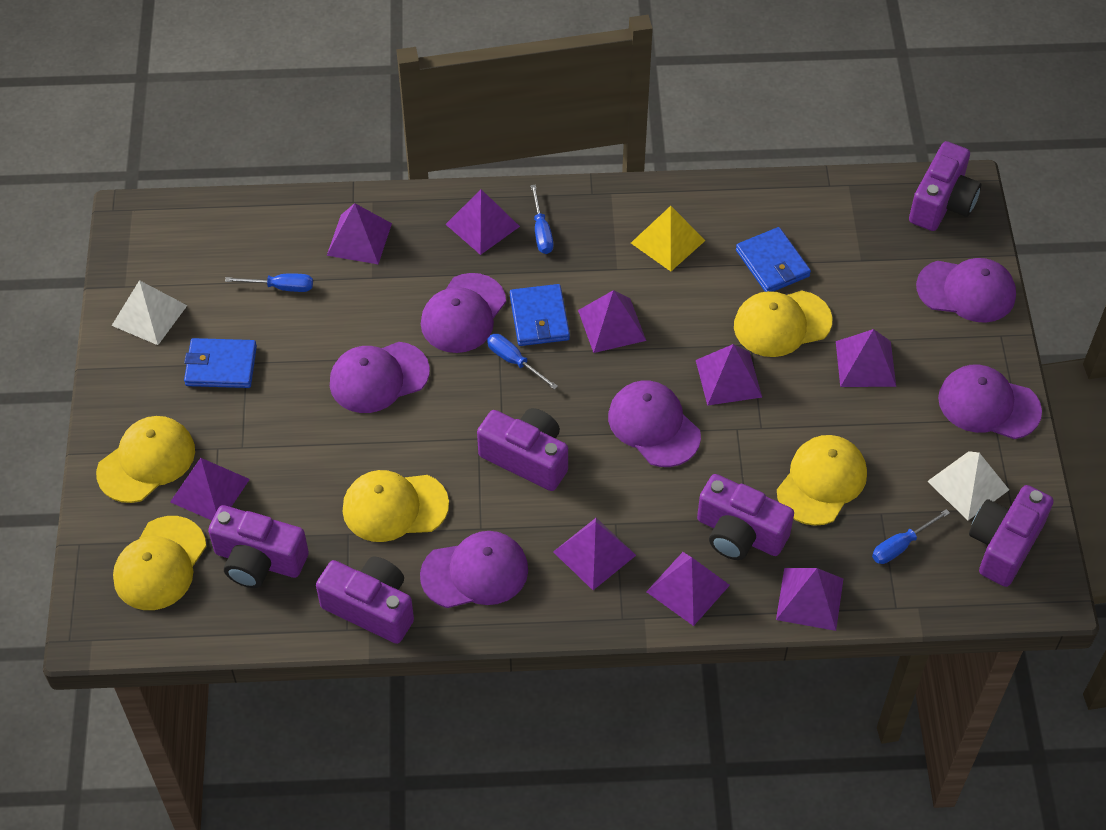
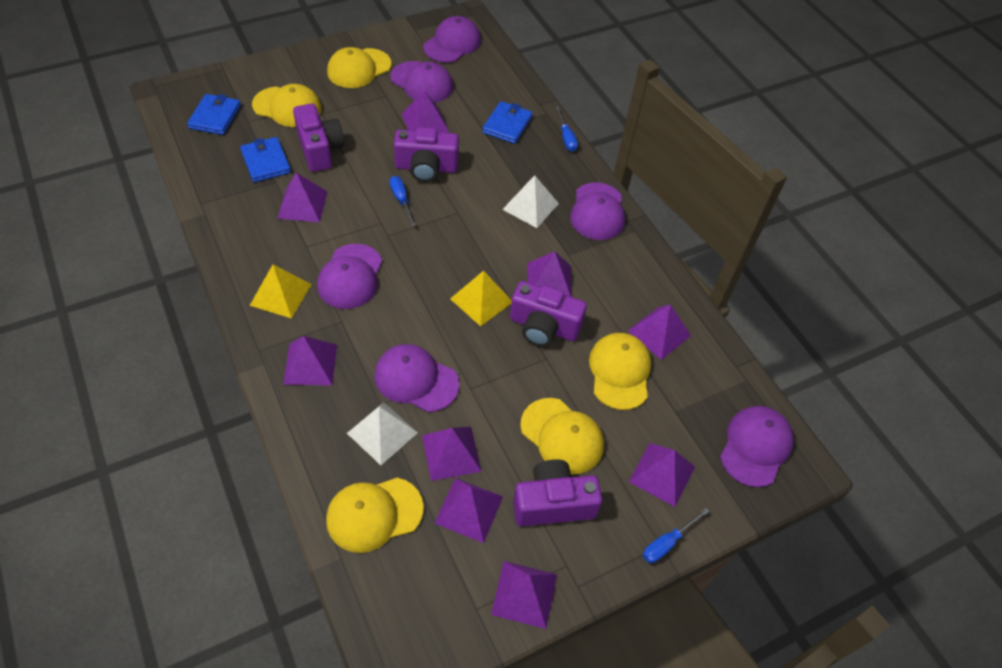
blue screwdriver: 4 -> 3
purple camera: 6 -> 4
yellow pyramid: 1 -> 2

